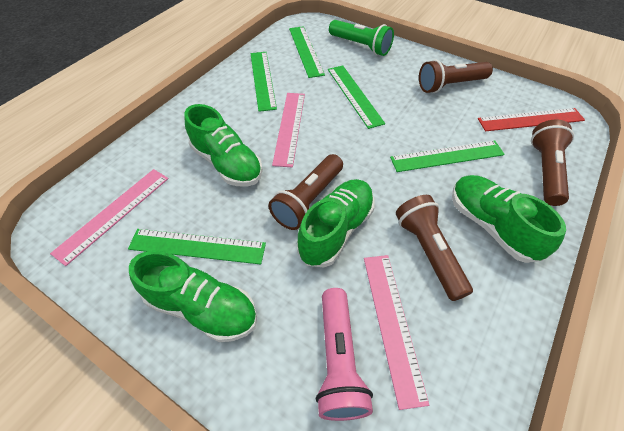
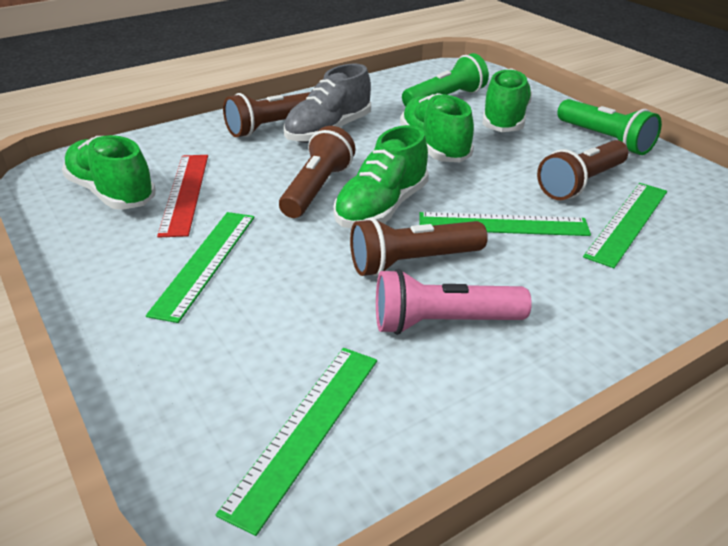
green flashlight: 1 -> 2
green ruler: 5 -> 4
grey shoe: 0 -> 1
pink ruler: 3 -> 0

